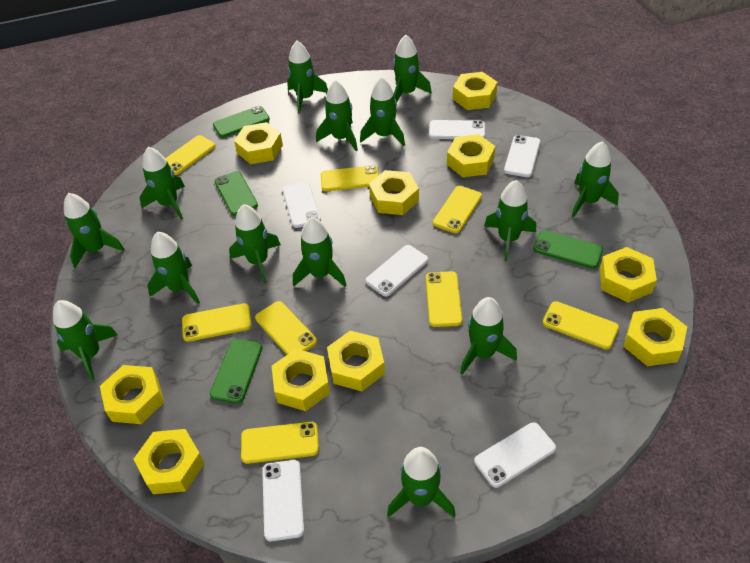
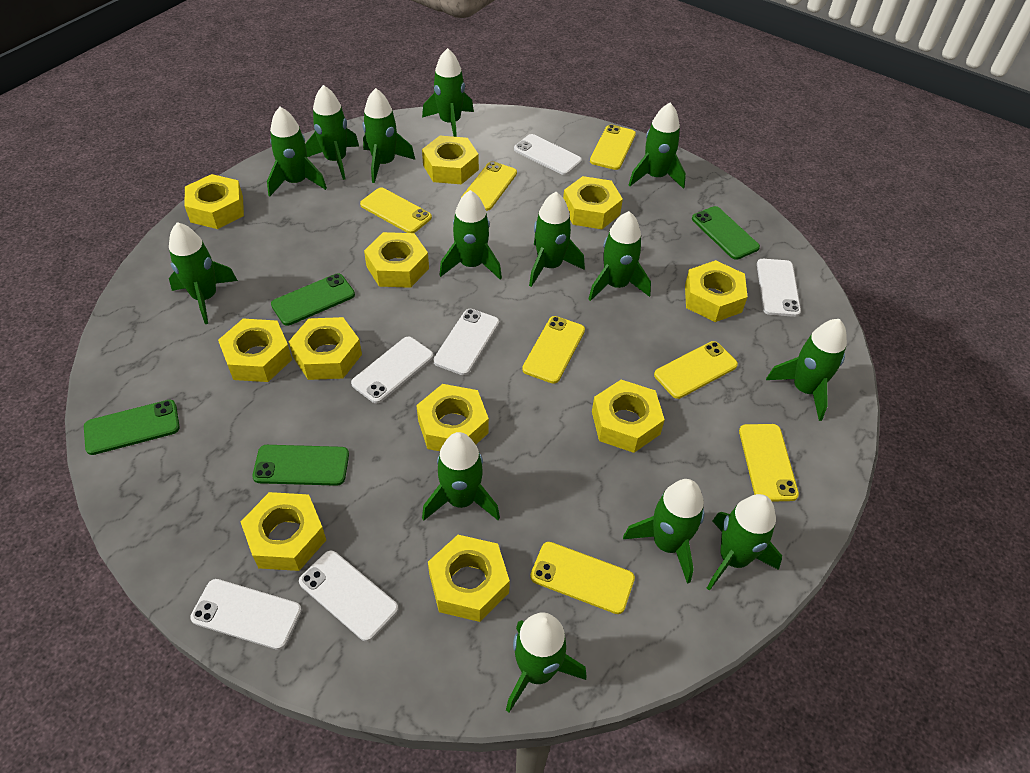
yellow nut: 10 -> 11
yellow phone: 8 -> 7

